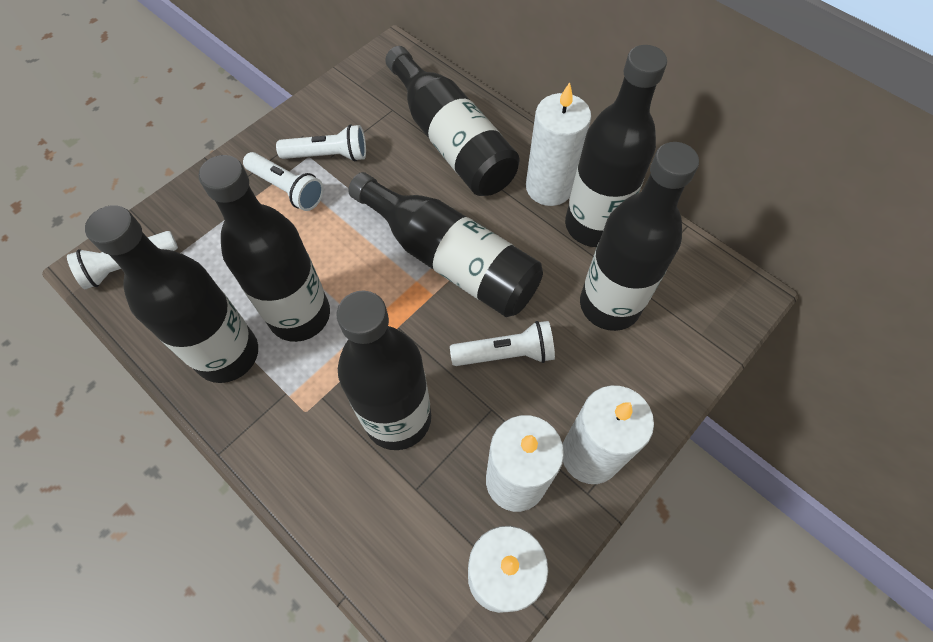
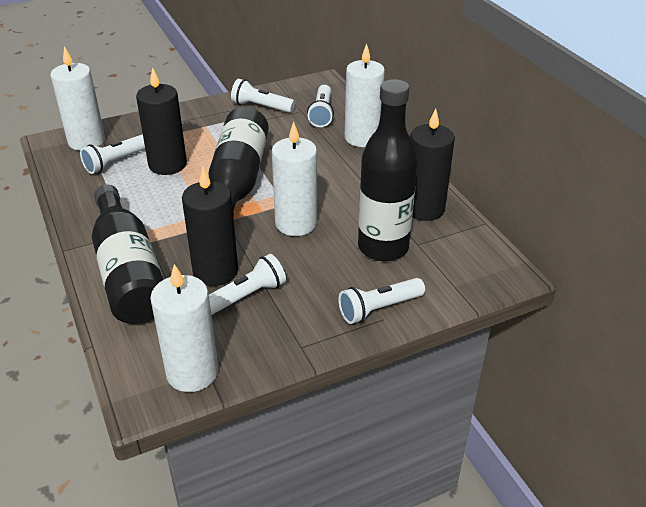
black bottle: 7 -> 3
black candle: 0 -> 3
white flashlight: 4 -> 5

